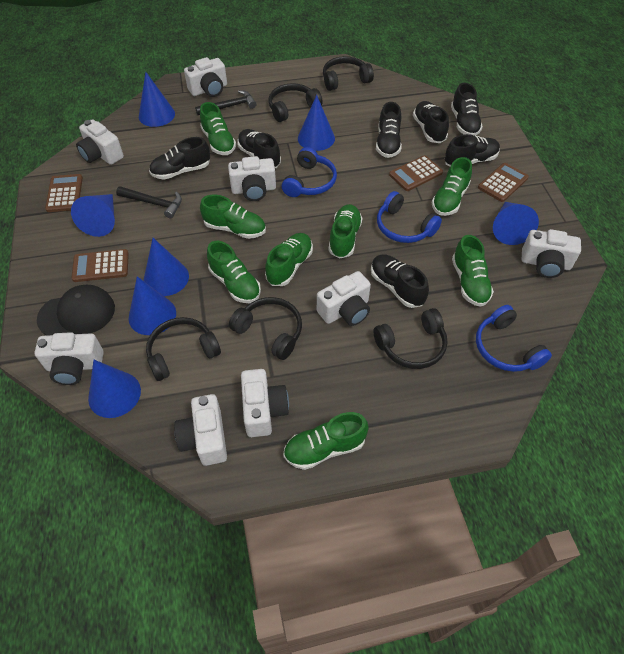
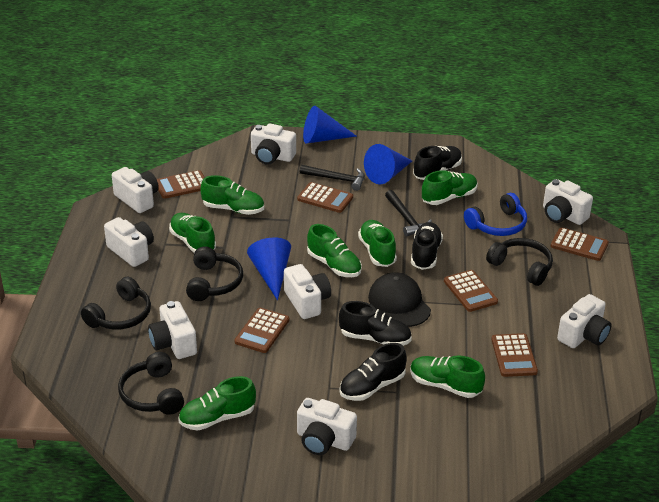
black headphones: 5 -> 4
black shoe: 7 -> 4
blue cone: 7 -> 3
blue headphones: 3 -> 1
brown calculator: 4 -> 6
green shoe: 8 -> 7

